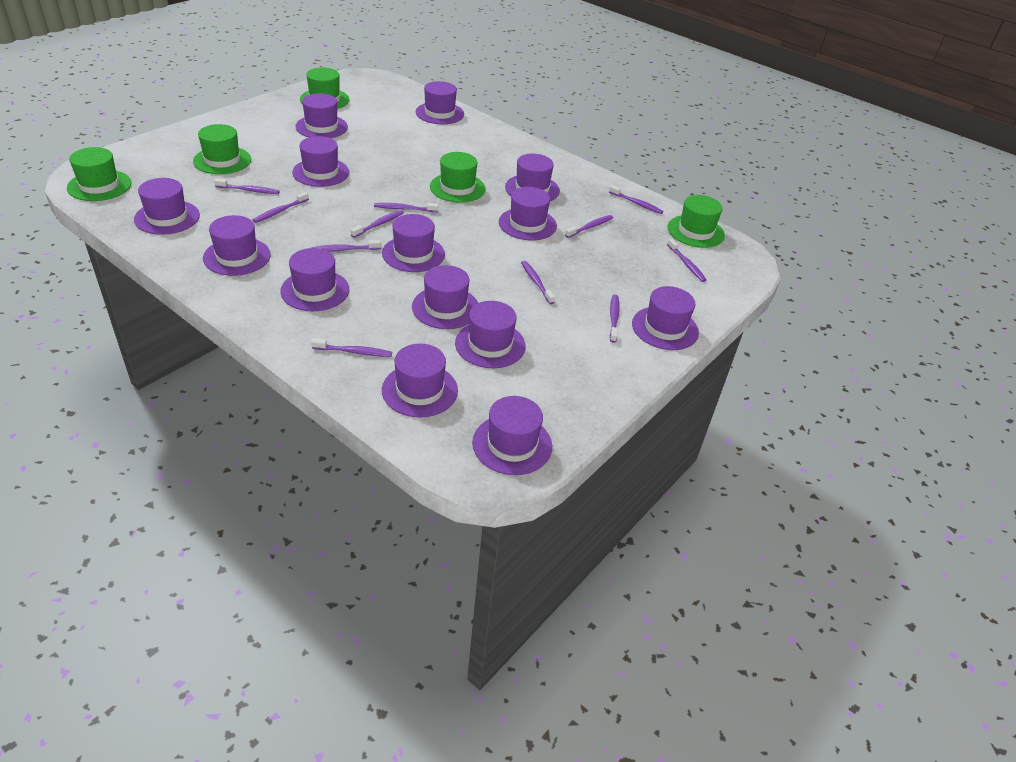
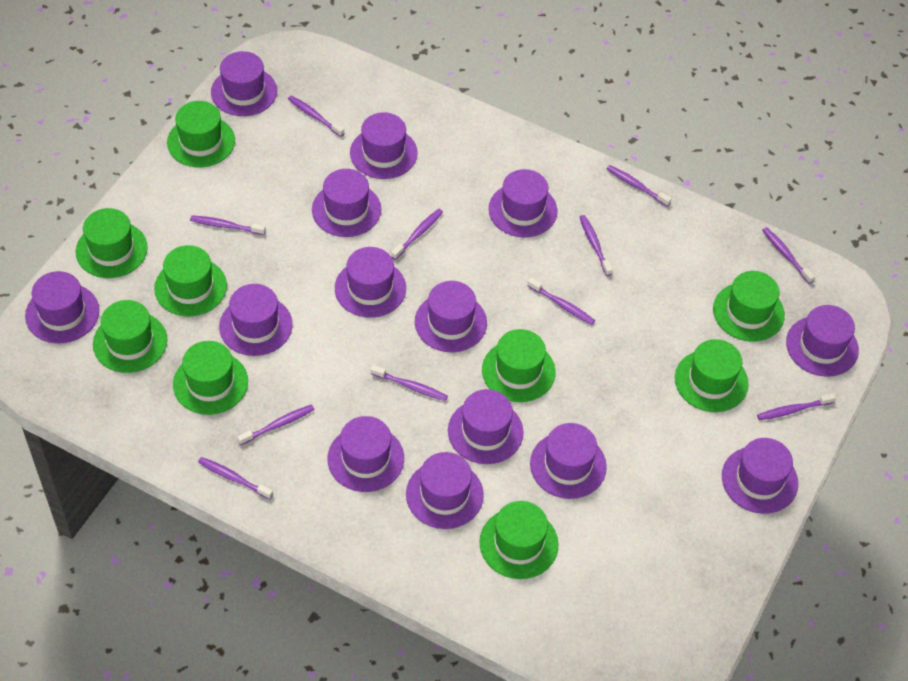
green hat: 5 -> 9

